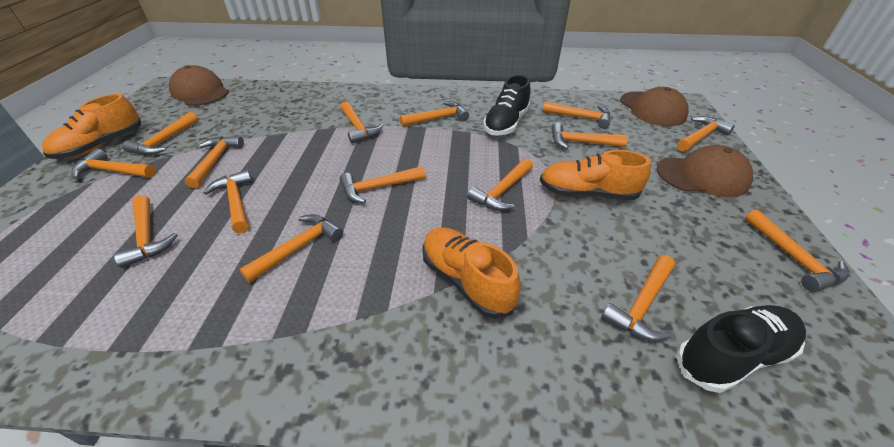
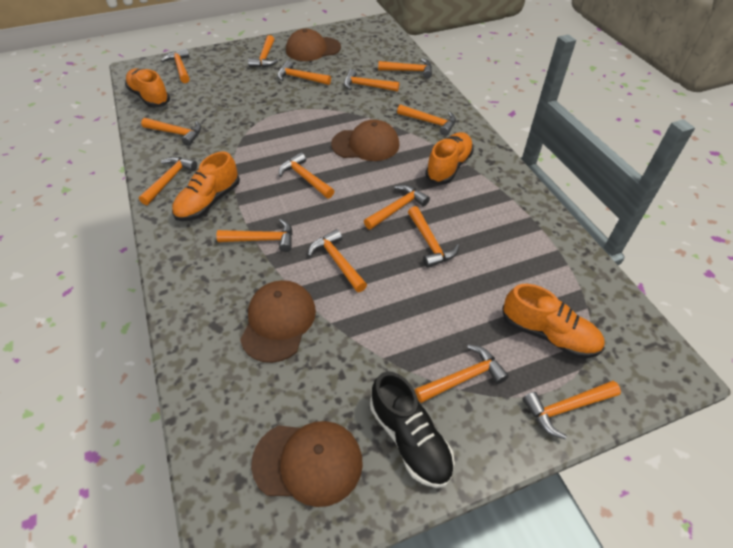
black shoe: 2 -> 1
brown cap: 3 -> 4
orange shoe: 3 -> 4

